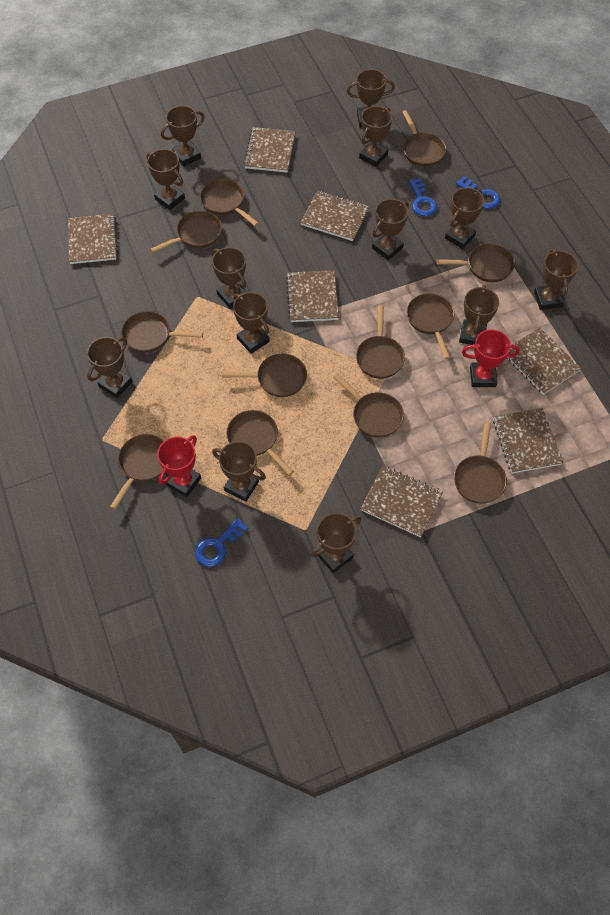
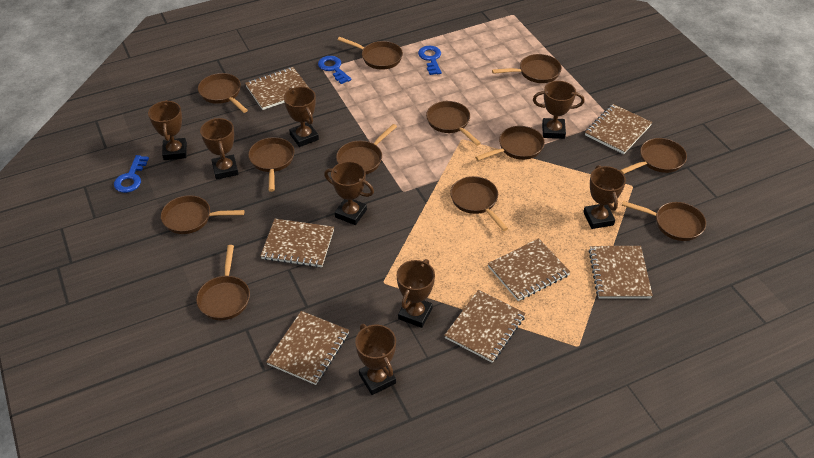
brown trophy: 13 -> 8
red trophy: 2 -> 0

